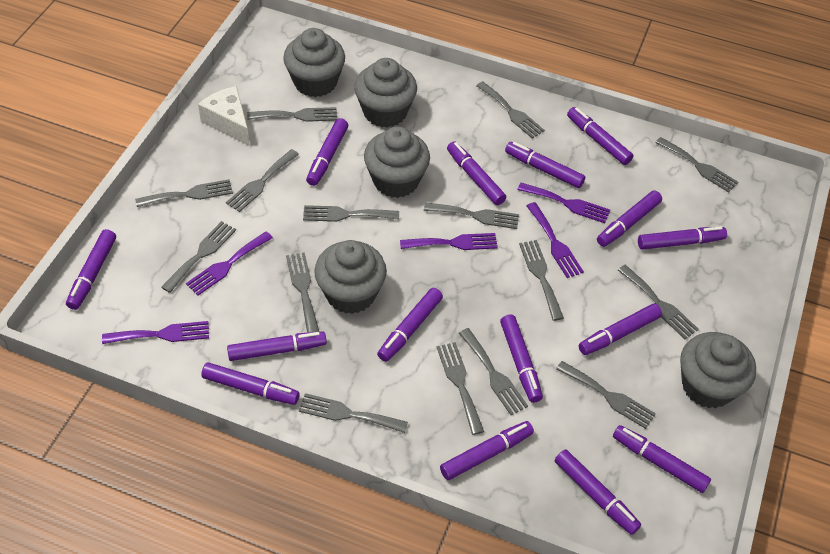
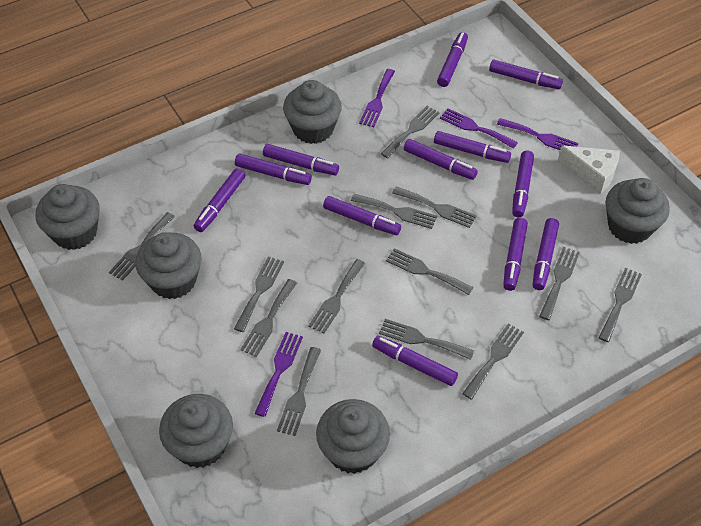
grey cupcake: 5 -> 6
grey fork: 15 -> 13
purple fork: 5 -> 4
purple marker: 15 -> 12

